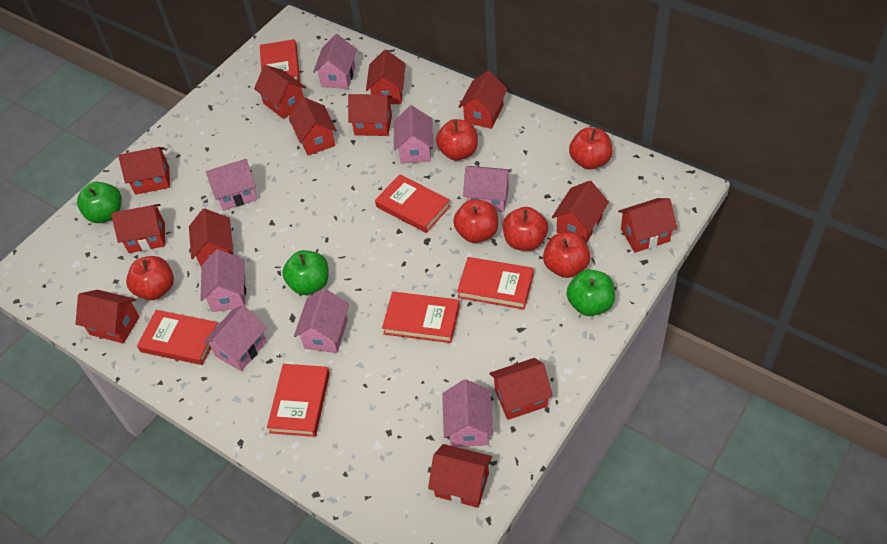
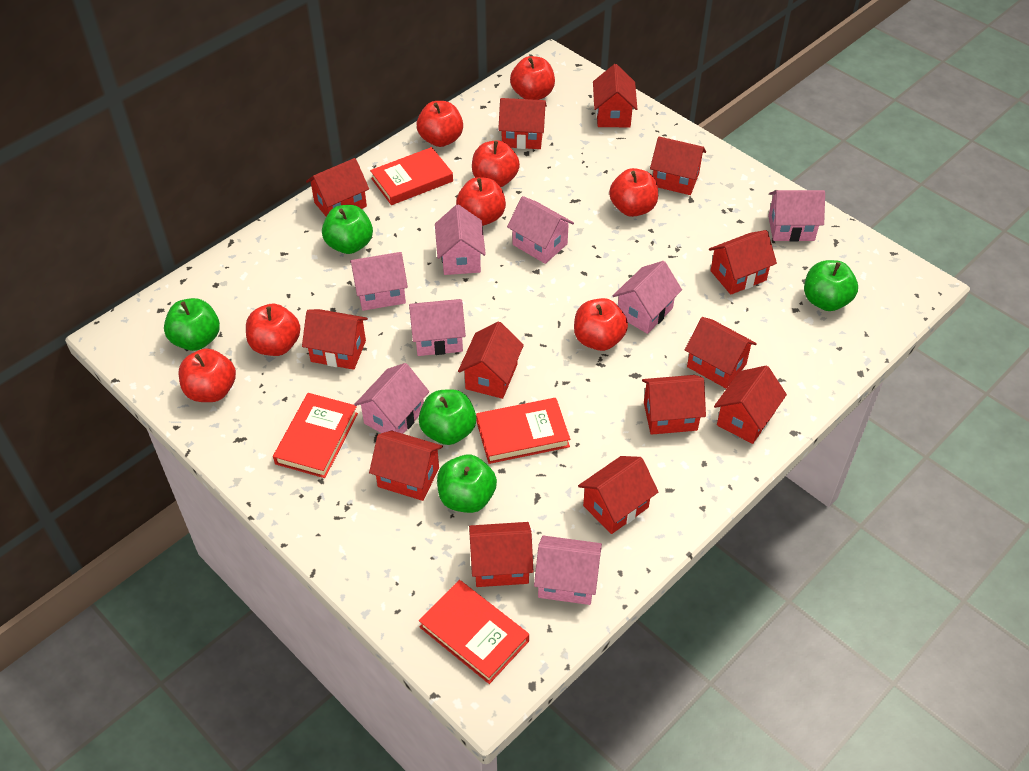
green apple: 3 -> 5
red apple: 6 -> 8
red book: 6 -> 4

